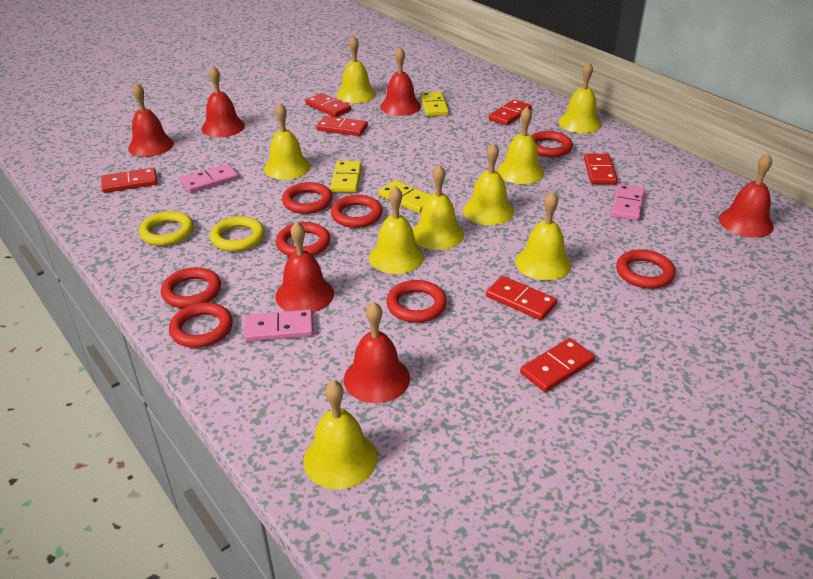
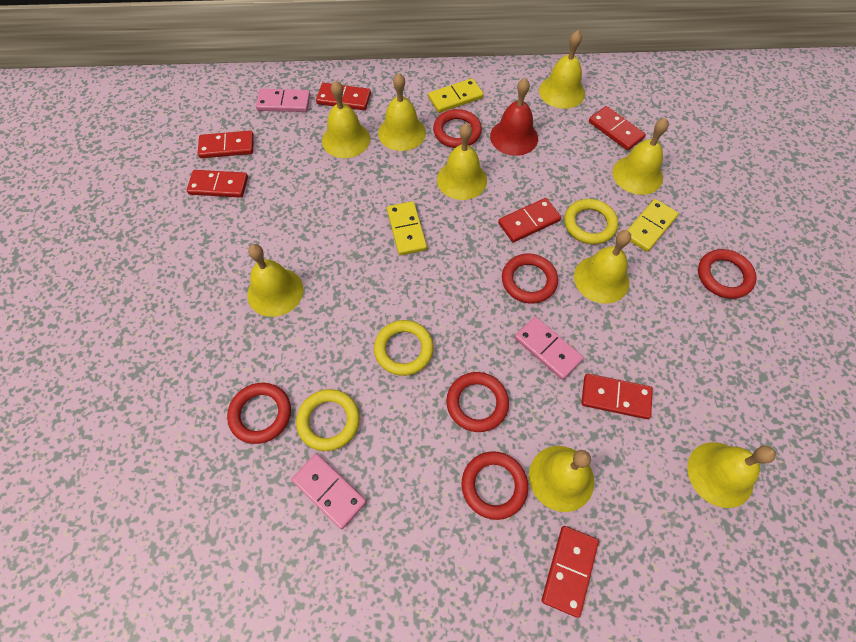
red bell: 6 -> 1
red ring: 8 -> 6
yellow ring: 2 -> 3

